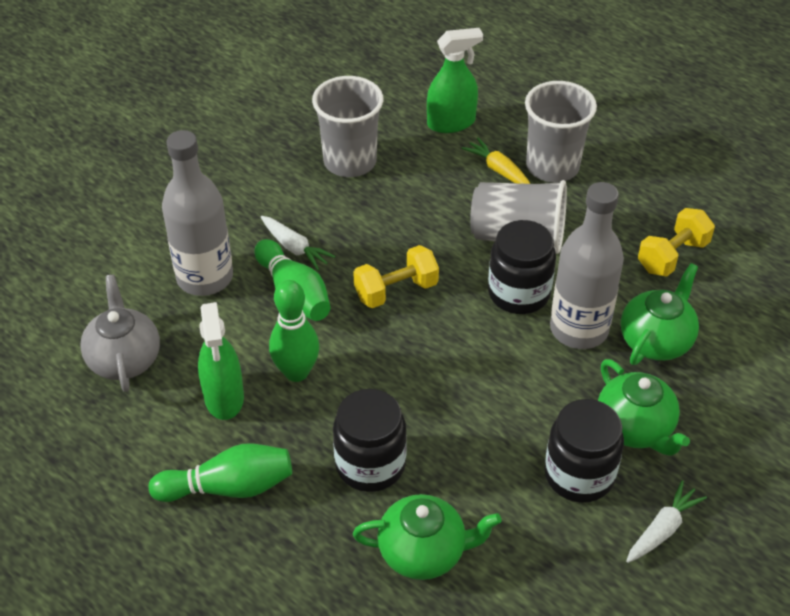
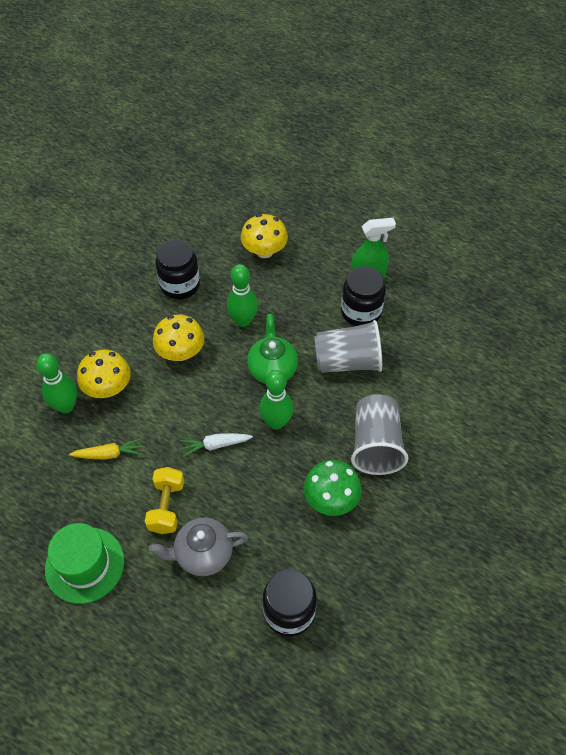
green hat: 0 -> 1
green mushroom: 0 -> 1
green spray bottle: 2 -> 1
green teapot: 3 -> 1
grey bottle: 2 -> 0
grey cup: 3 -> 2
white carrot: 2 -> 1
yellow dumbbell: 2 -> 1
yellow mushroom: 0 -> 3

